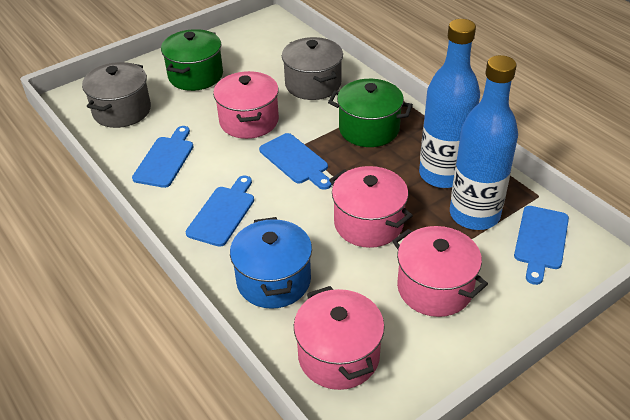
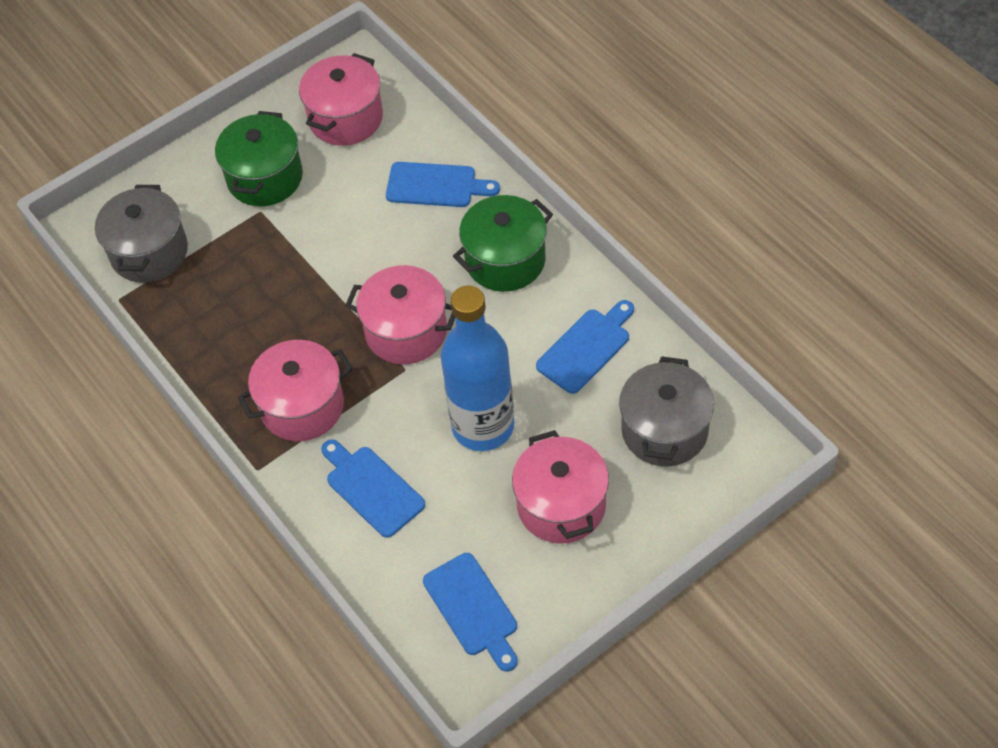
blue bottle: 2 -> 1
blue pot: 1 -> 0

